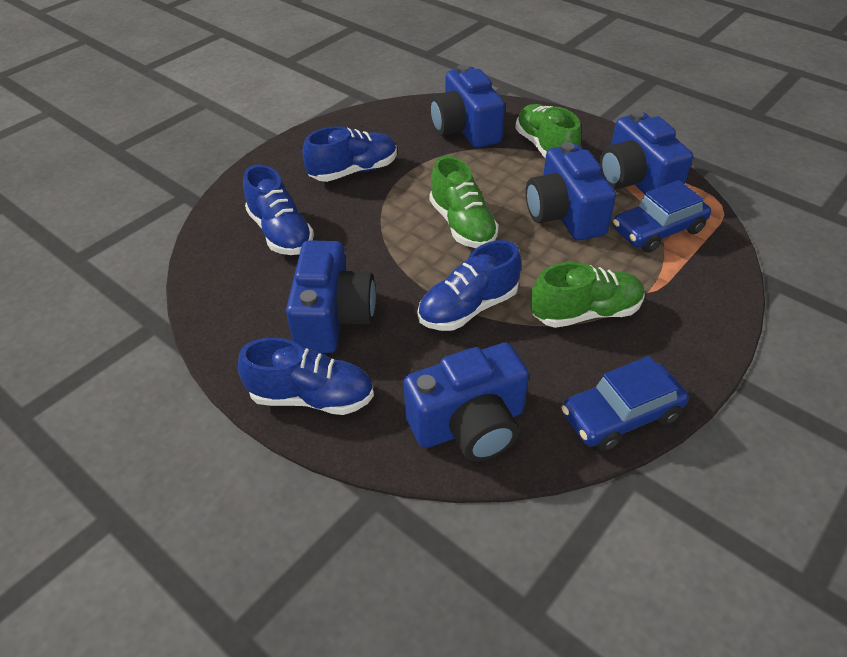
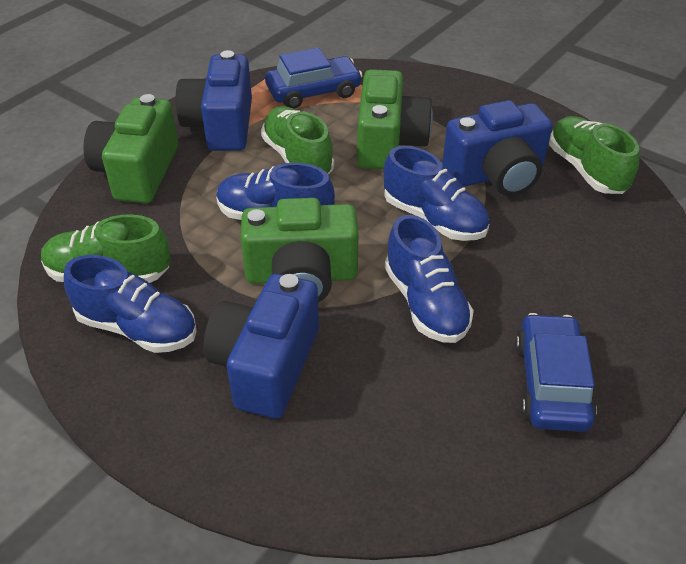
blue camera: 5 -> 3
green camera: 0 -> 3

